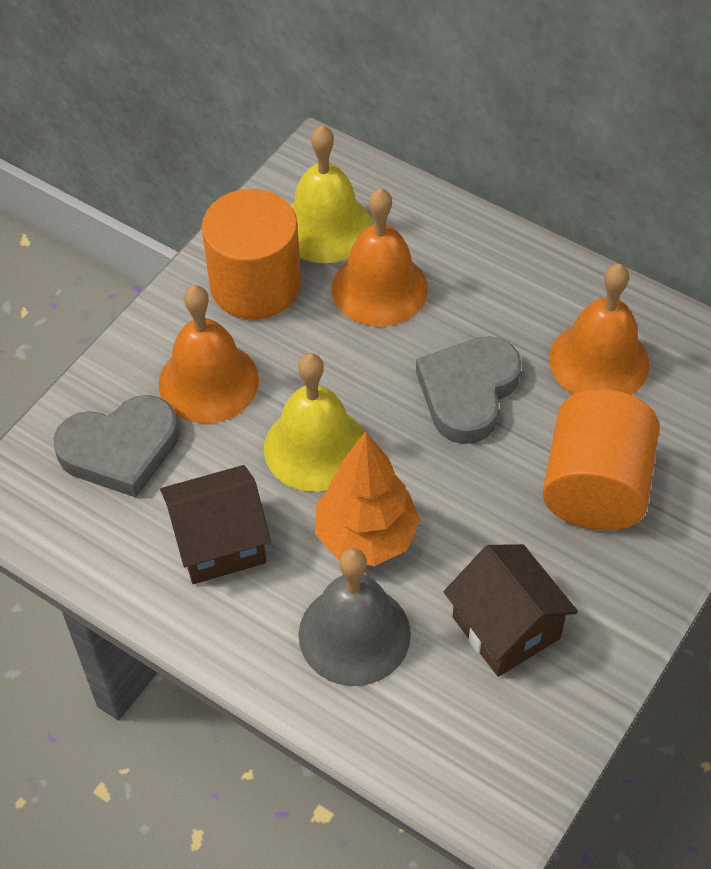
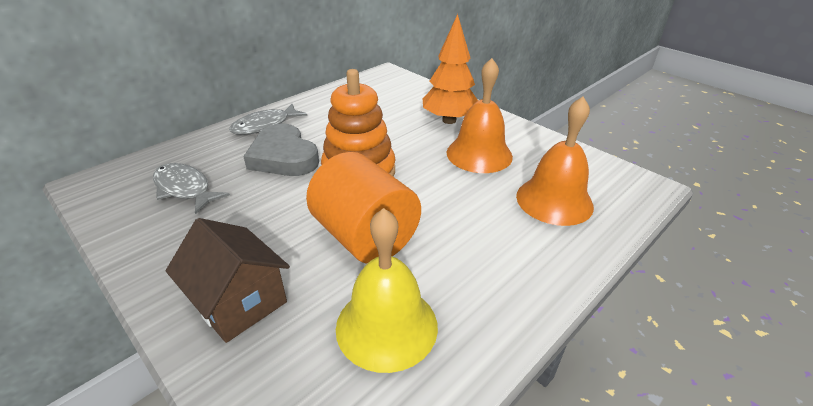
brown house: 2 -> 1
grey bell: 1 -> 0
grey fish: 0 -> 2
grey heart: 2 -> 1
orange bell: 3 -> 2
orange cylinder: 2 -> 1
orange stacking toy: 0 -> 1
yellow bell: 2 -> 1

